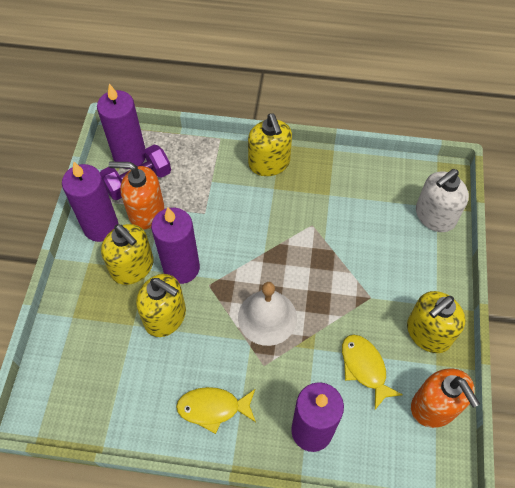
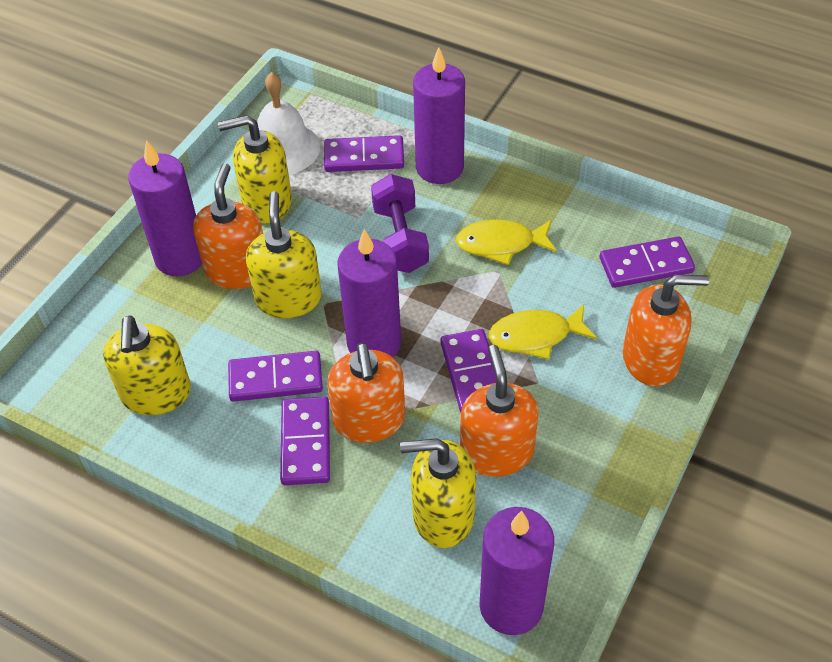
orange soap dispenser: 2 -> 4
purple domino: 0 -> 5
white soap dispenser: 1 -> 0

